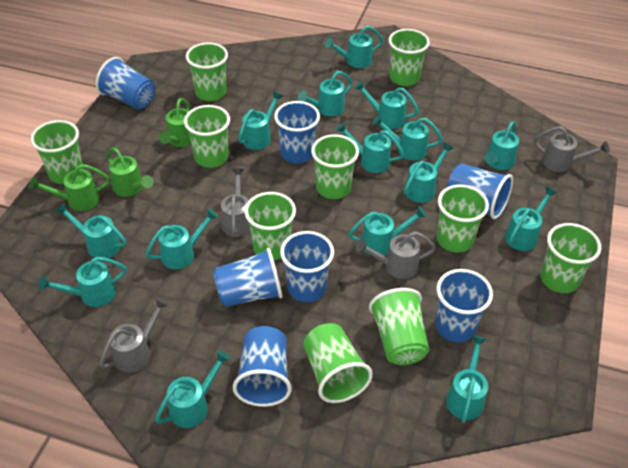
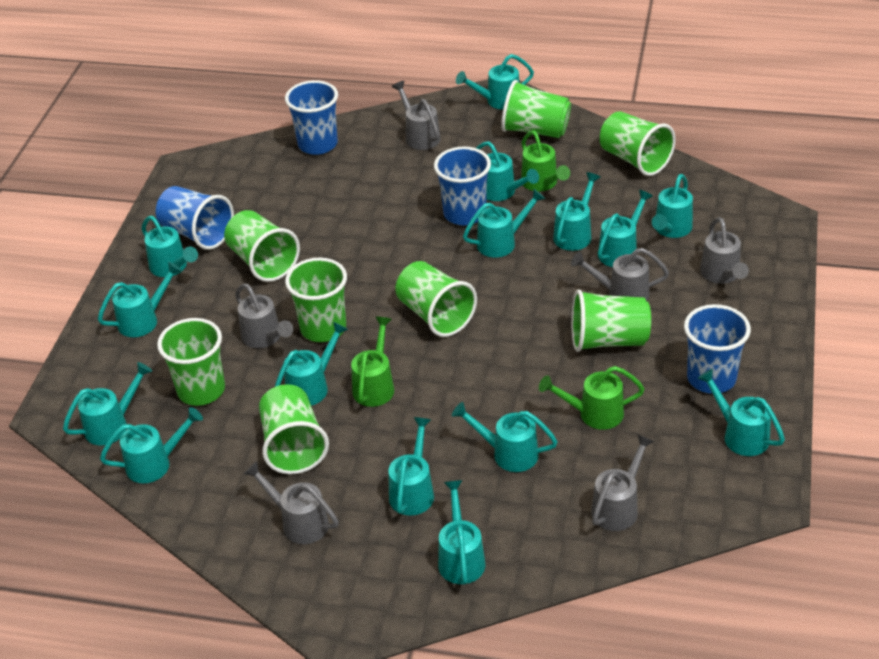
blue cup: 7 -> 4
green cup: 10 -> 8
grey watering can: 4 -> 6

